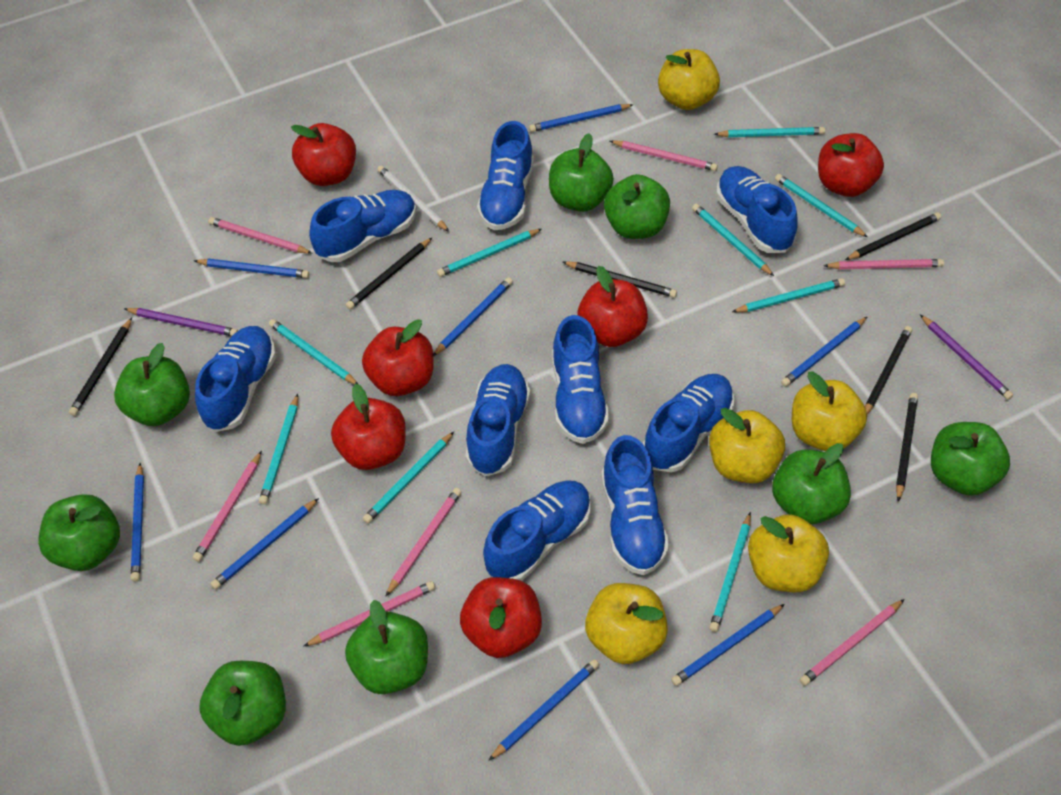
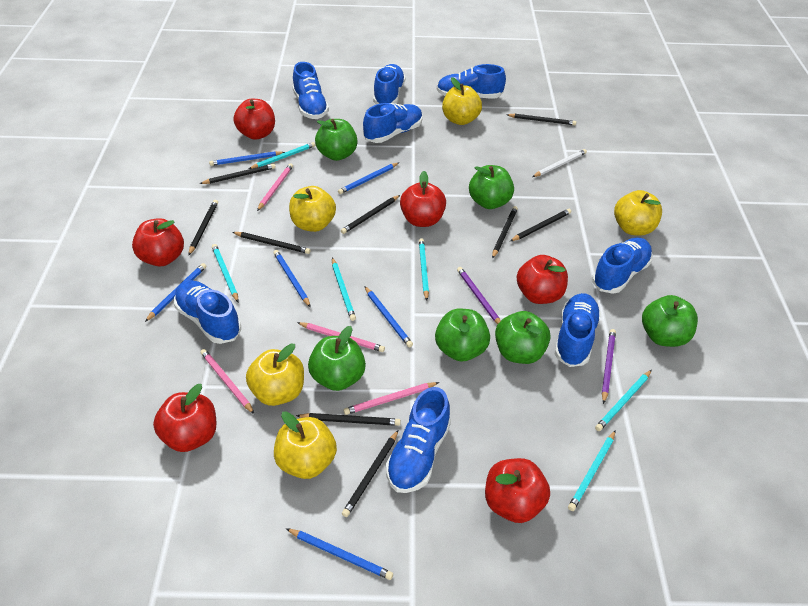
black pencil: 6 -> 9
blue pencil: 8 -> 6
blue shoe: 9 -> 8
green apple: 8 -> 6
pink pencil: 7 -> 4
turquoise pencil: 9 -> 6

